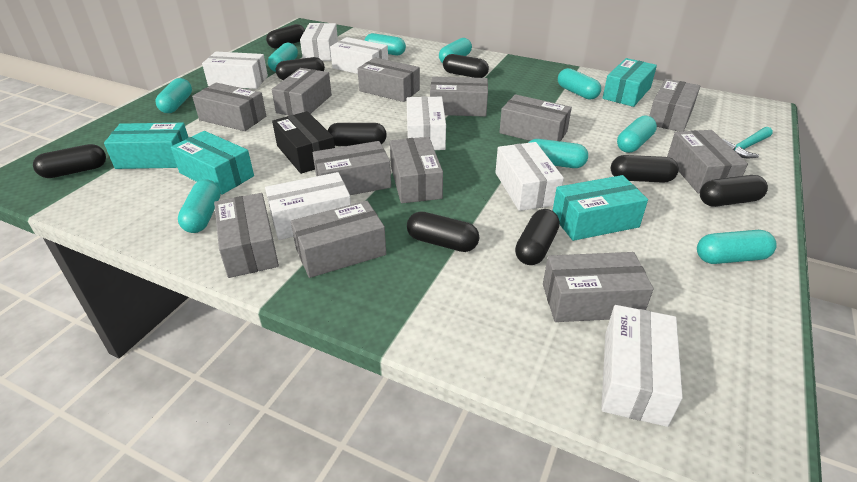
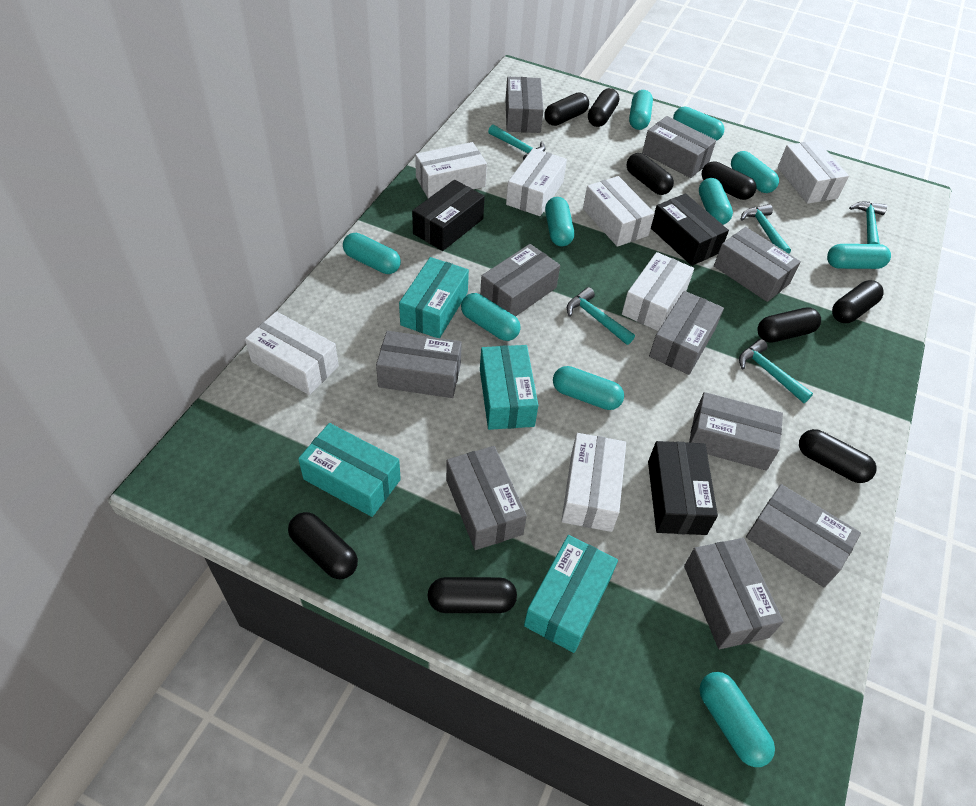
black box: 1 -> 3
grey box: 12 -> 10
turquoise capsule: 9 -> 10
turquoise hammer: 1 -> 5

